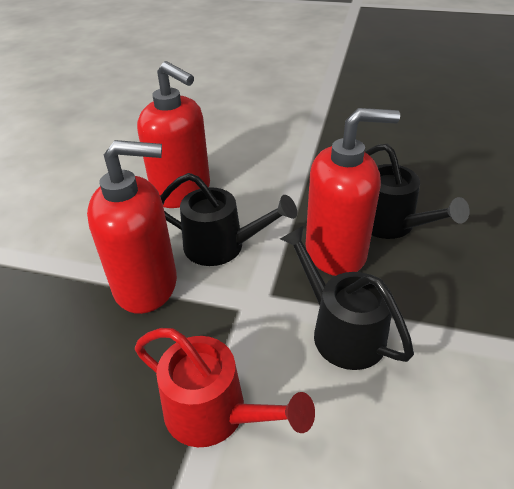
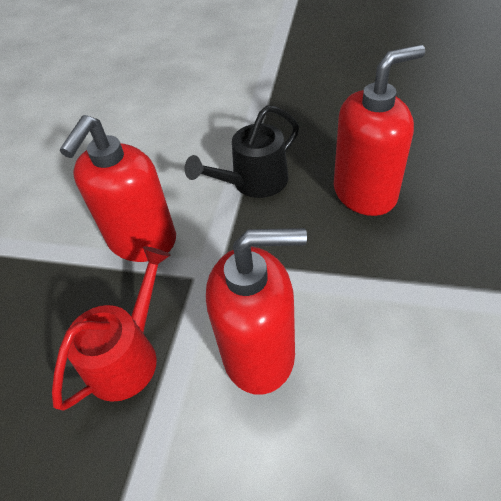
black watering can: 3 -> 1

